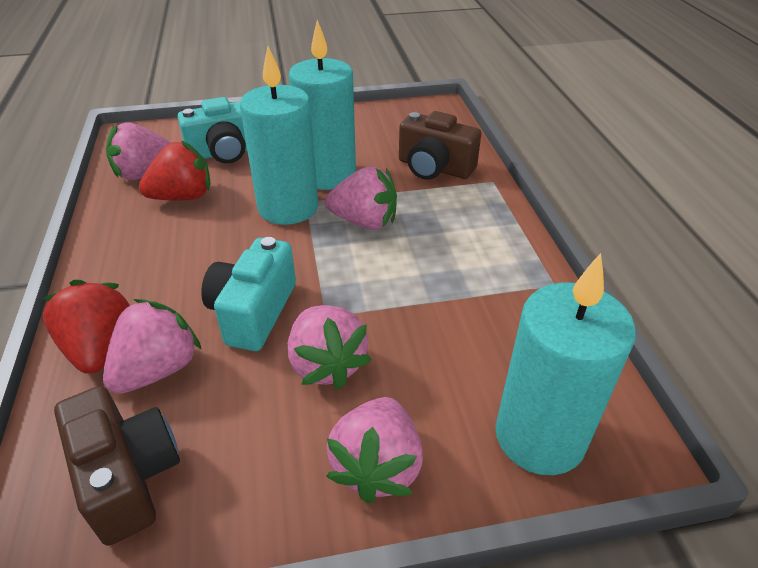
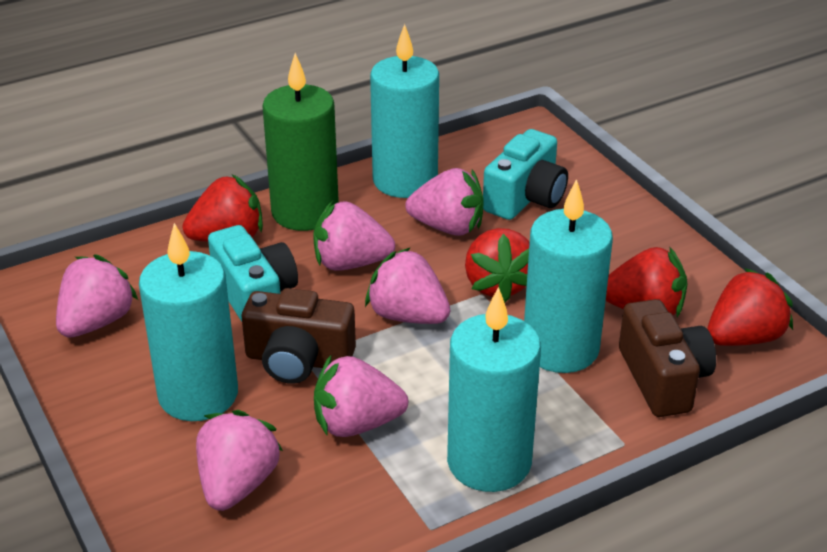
green candle: 0 -> 1
pink strawberry: 5 -> 6
red strawberry: 2 -> 4
turquoise candle: 3 -> 4

